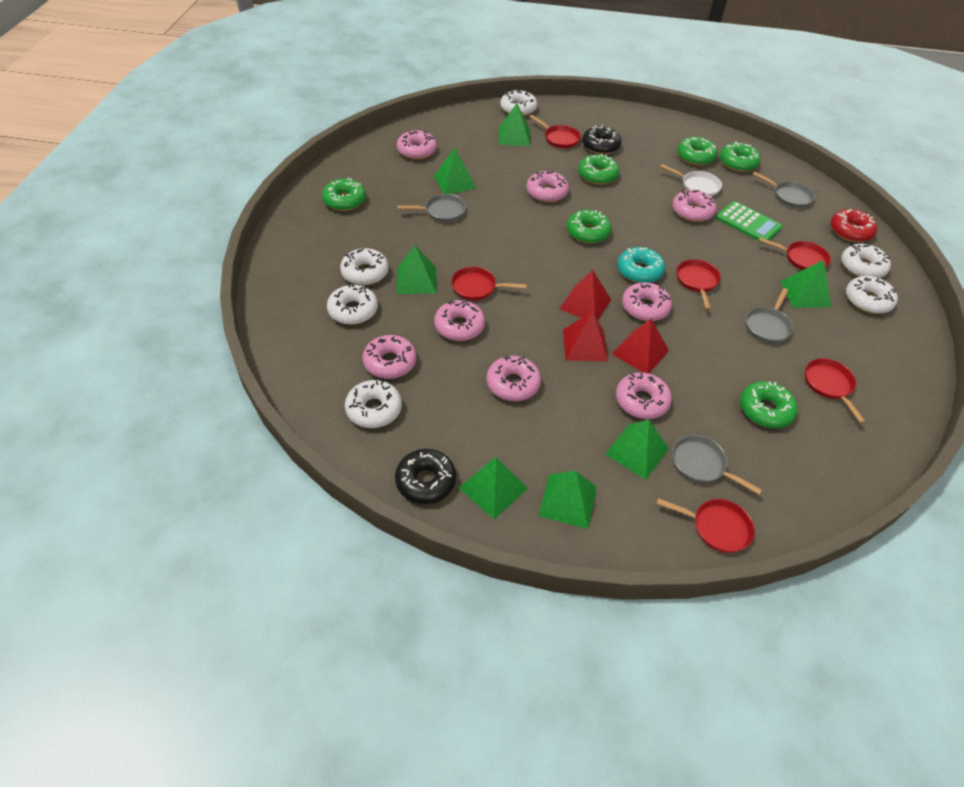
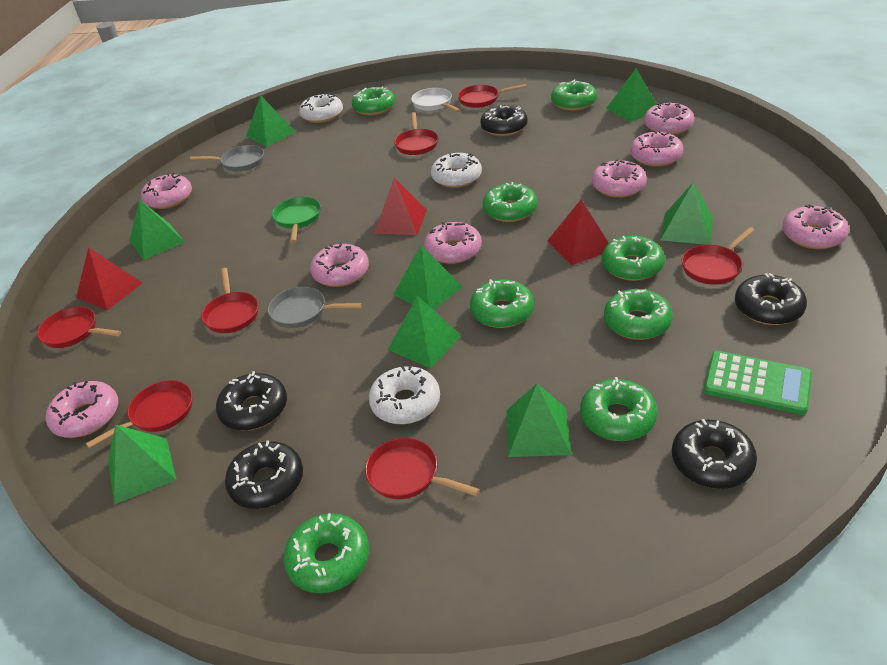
black donut: 2 -> 5
green donut: 6 -> 8
green pan: 0 -> 1
green pyramid: 7 -> 8
grey pan: 4 -> 2
red donut: 1 -> 0
red pan: 6 -> 7
turquoise donut: 1 -> 0
white donut: 6 -> 3

